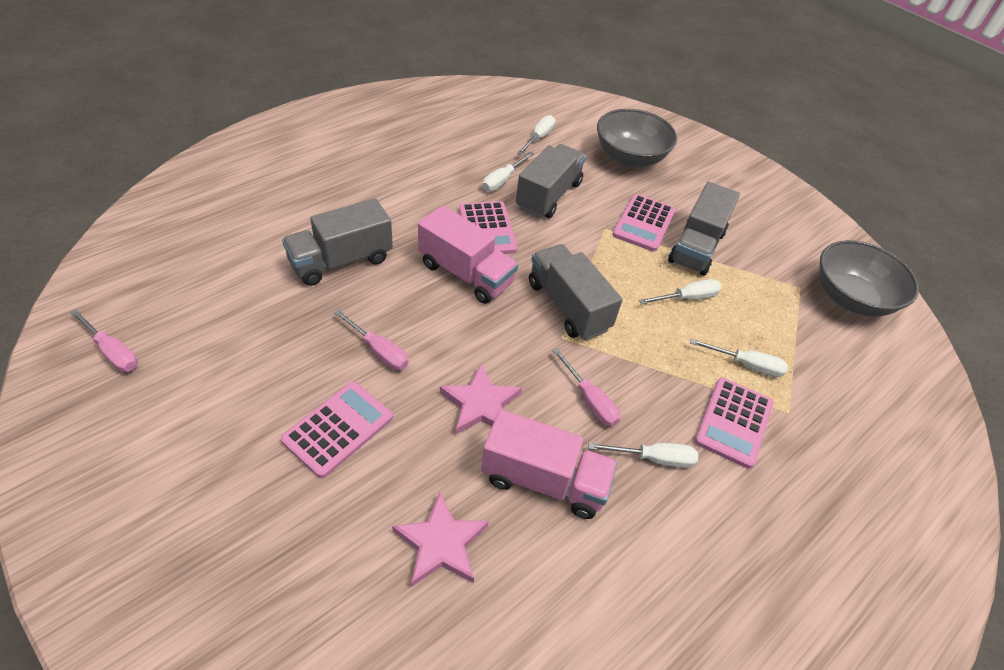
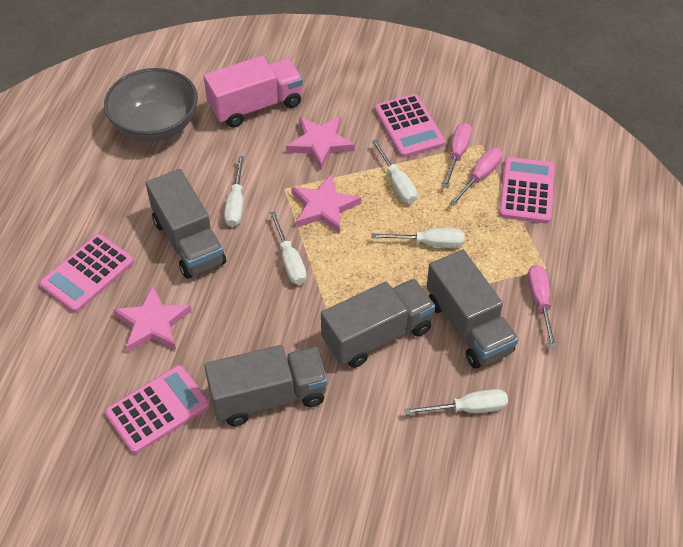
grey bowl: 2 -> 1
pink star: 2 -> 3
pink truck: 2 -> 1

